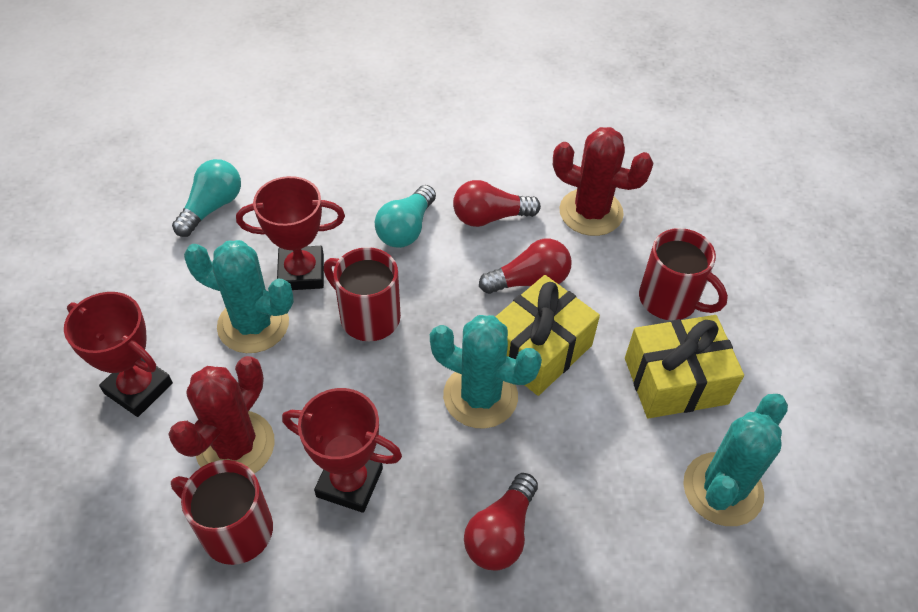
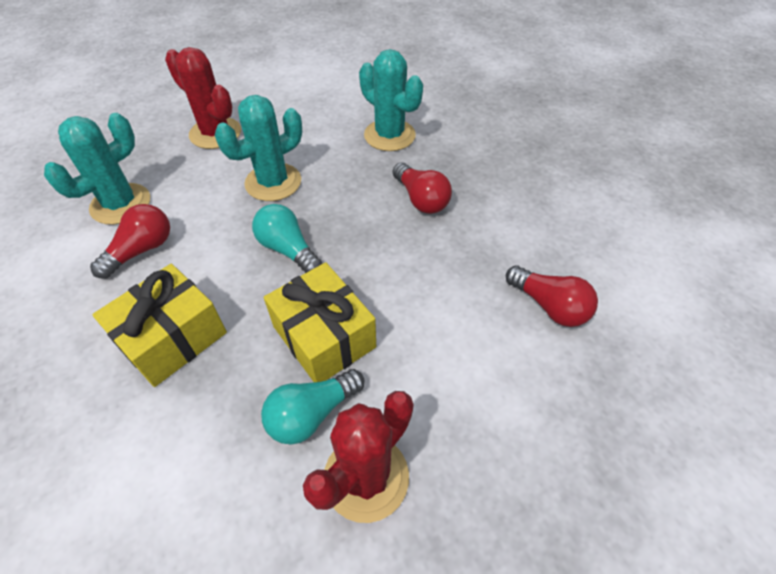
red mug: 3 -> 0
red trophy: 3 -> 0

